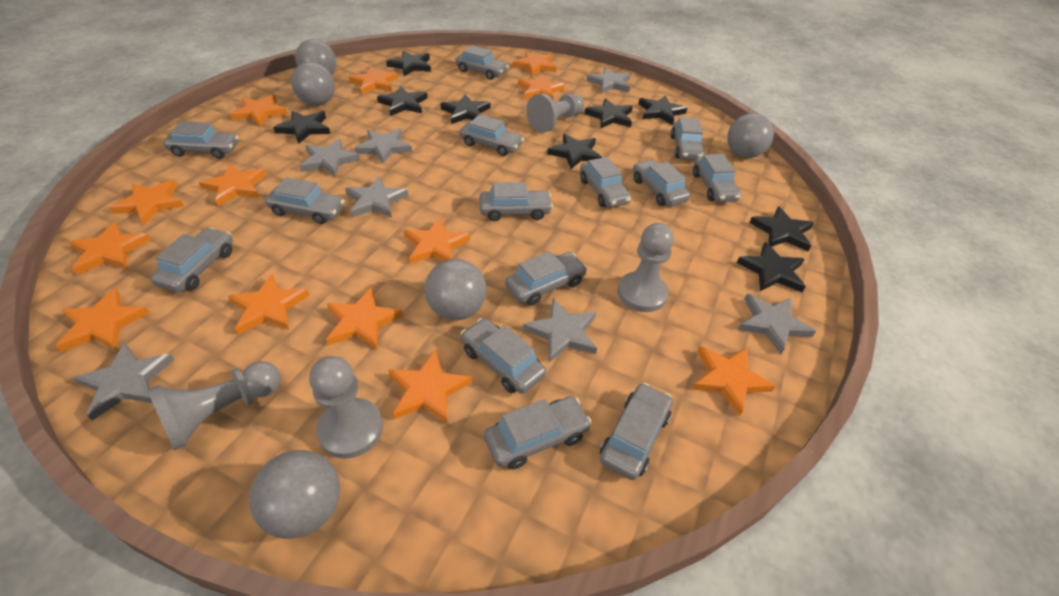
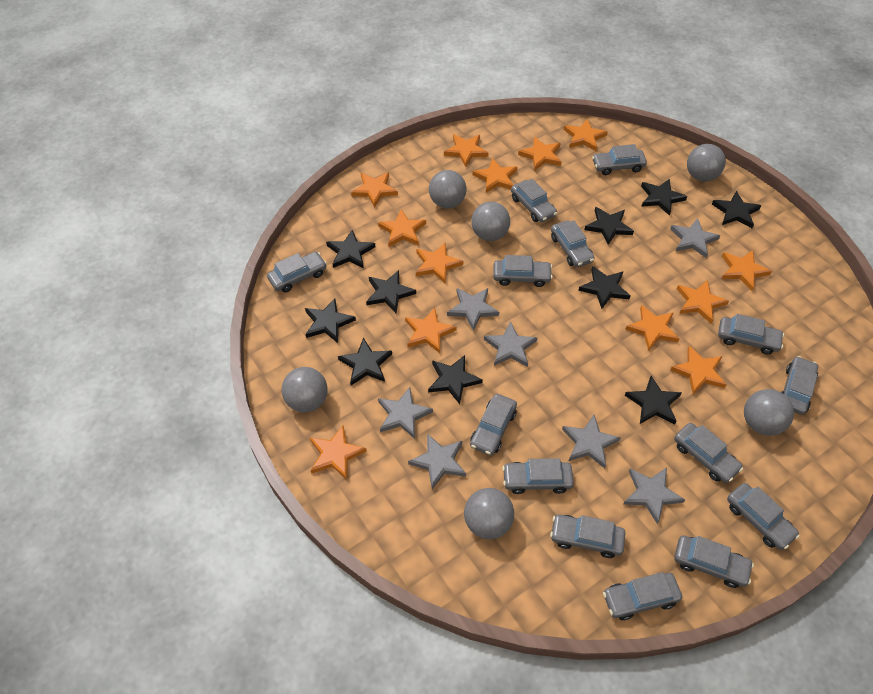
black star: 9 -> 10
grey ball: 5 -> 6
grey pawn: 4 -> 0

